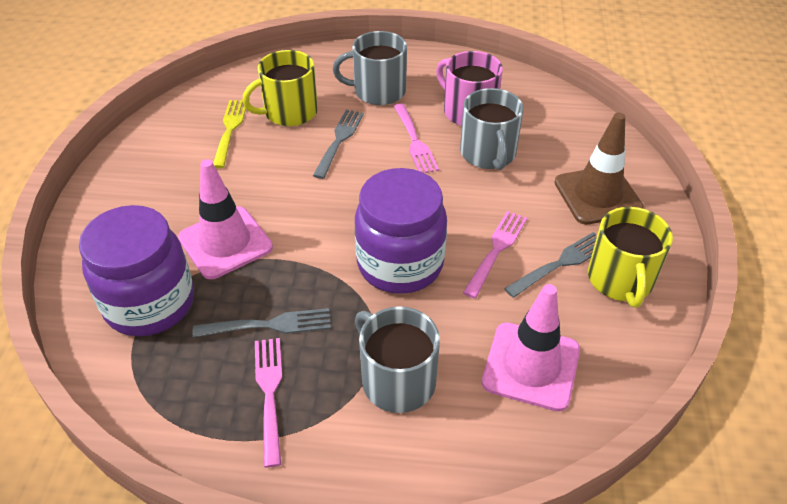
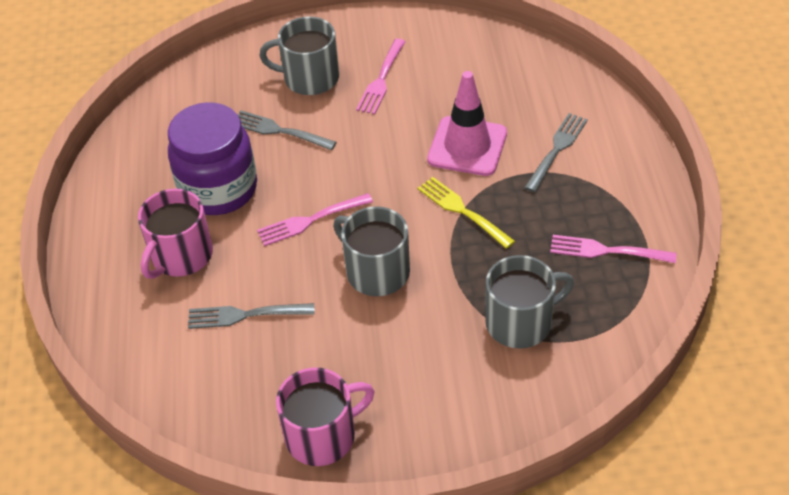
brown traffic cone: 1 -> 0
pink mug: 1 -> 2
pink traffic cone: 2 -> 1
purple jar: 2 -> 1
yellow mug: 2 -> 0

